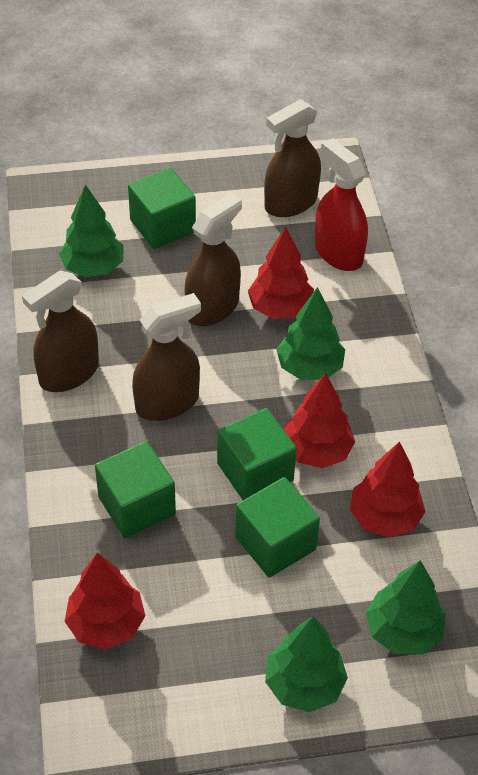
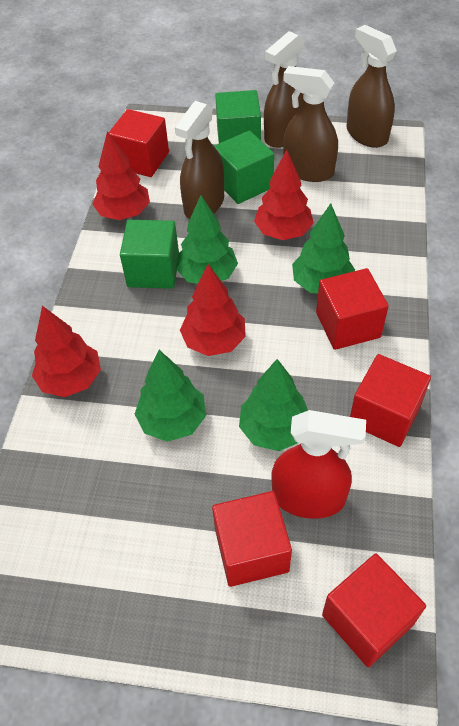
green cube: 4 -> 3
red cube: 0 -> 5

